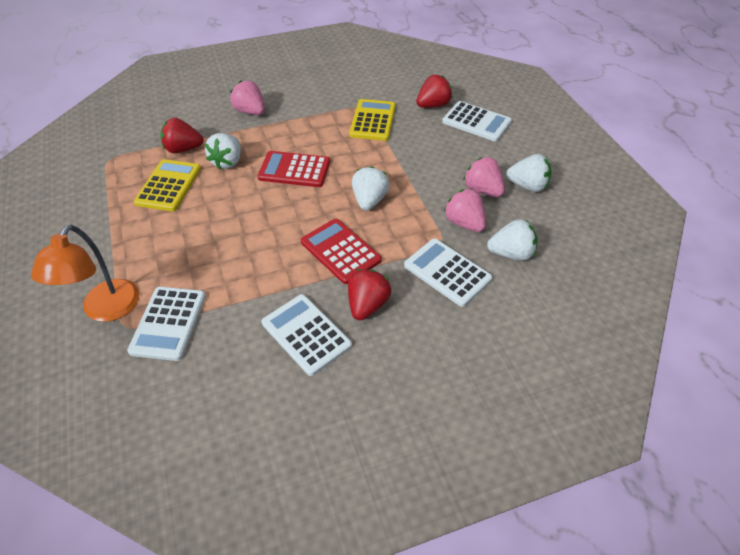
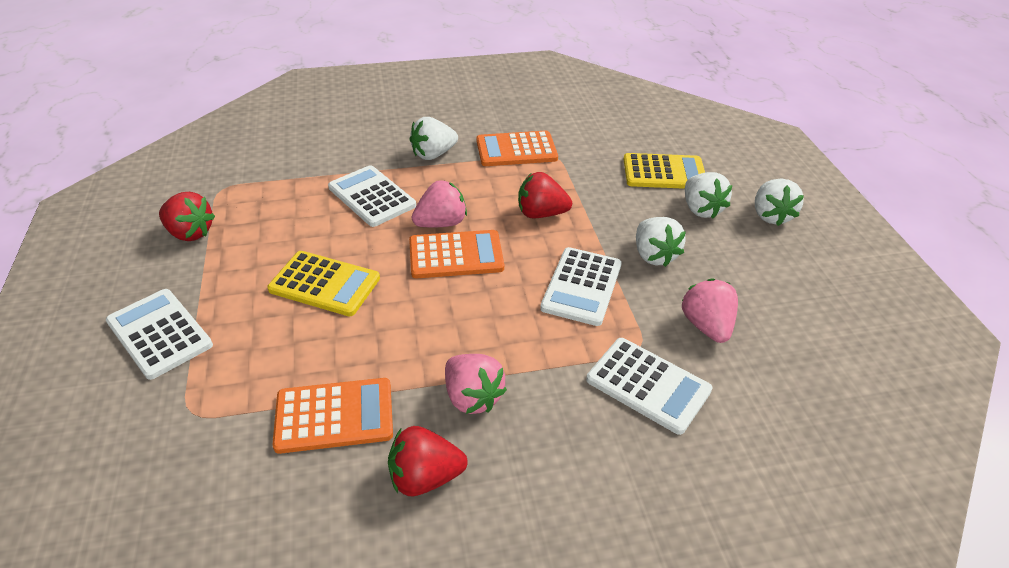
orange calculator: 0 -> 3
orange lamp: 1 -> 0
red calculator: 2 -> 0

